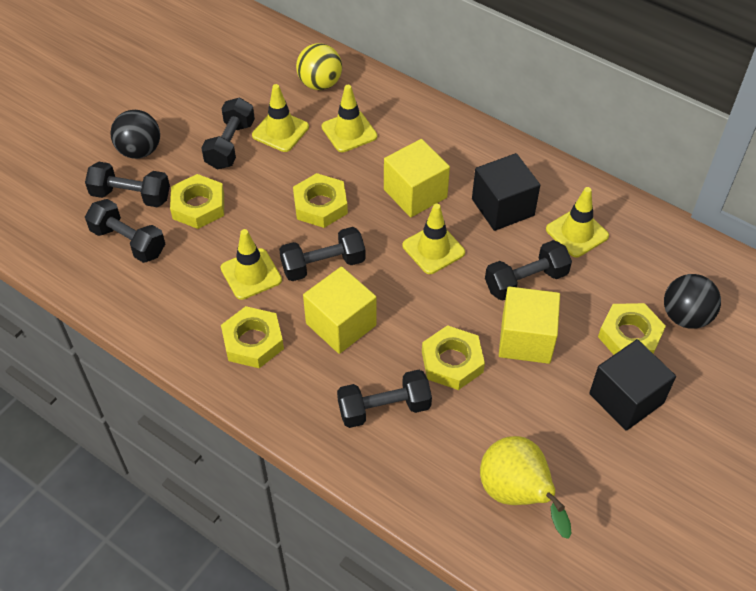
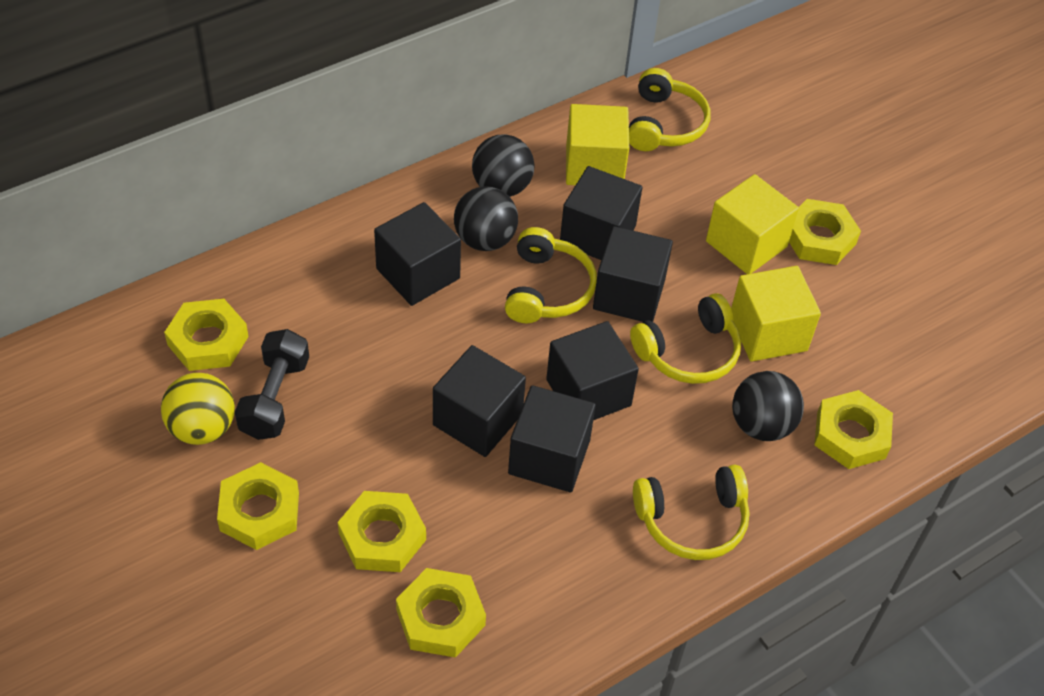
black ball: 2 -> 3
black cube: 2 -> 6
black dumbbell: 6 -> 1
yellow headphones: 0 -> 4
yellow nut: 5 -> 6
yellow pear: 1 -> 0
yellow traffic cone: 5 -> 0

